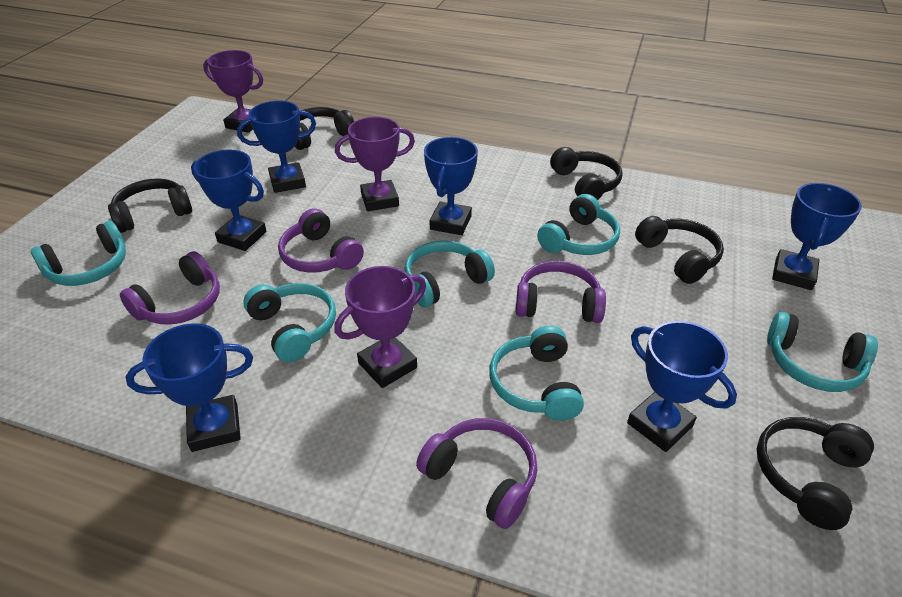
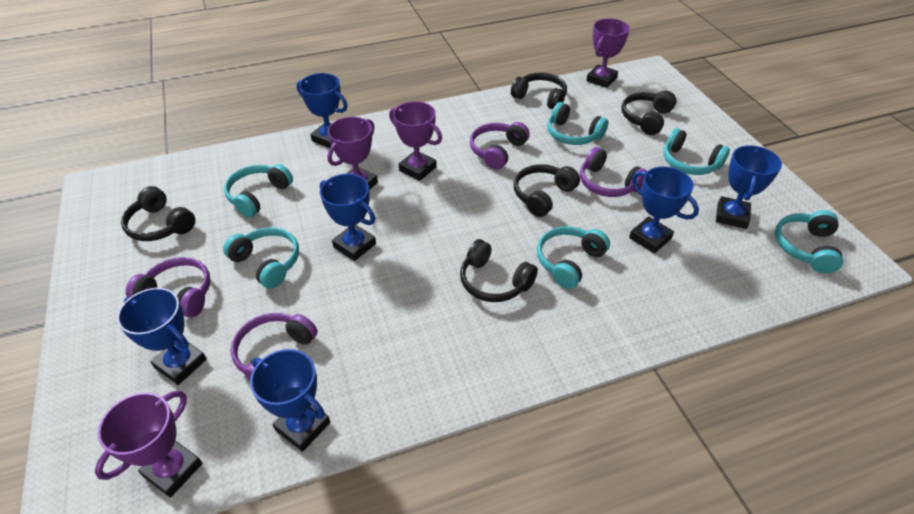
purple trophy: 3 -> 4

